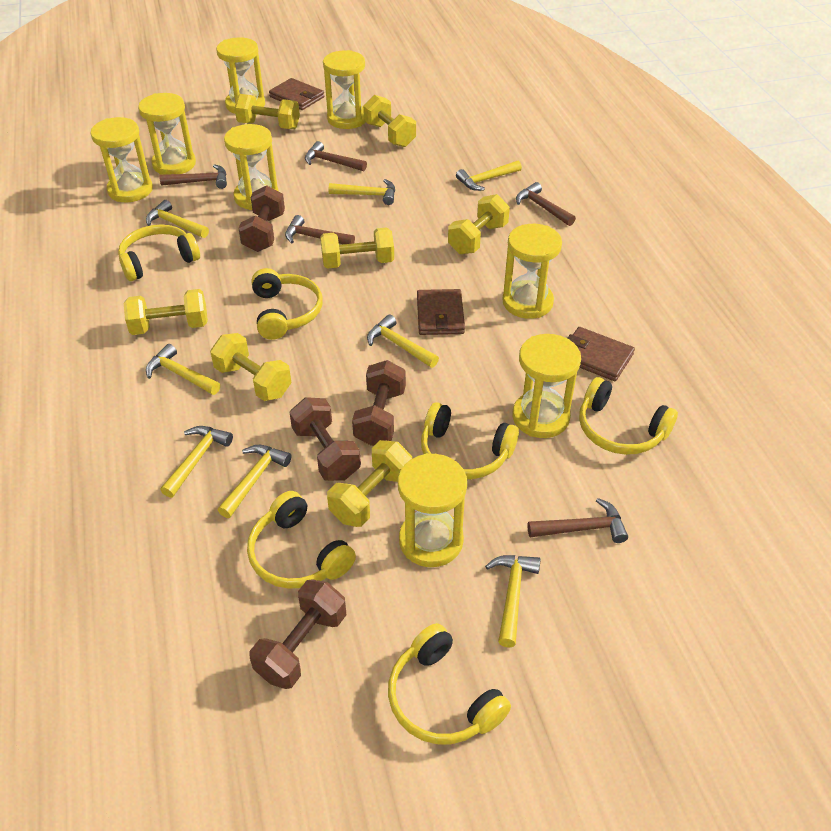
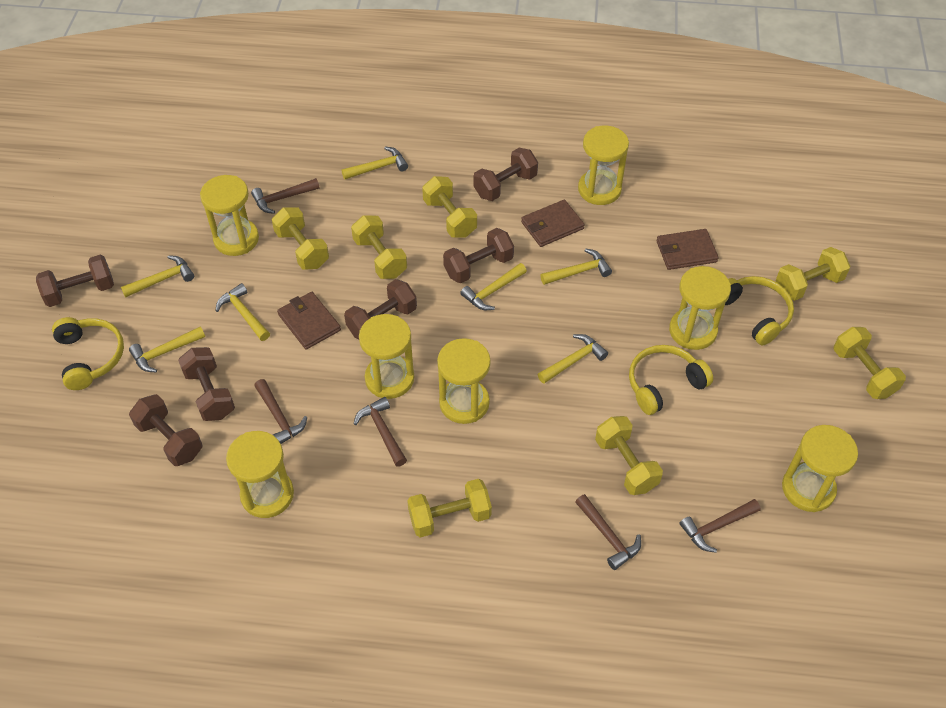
brown dumbbell: 4 -> 6
yellow hammer: 8 -> 7
yellow headphones: 6 -> 3
yellow hourglass: 8 -> 7

